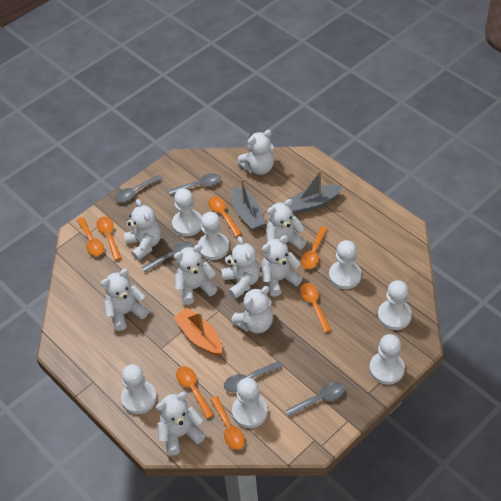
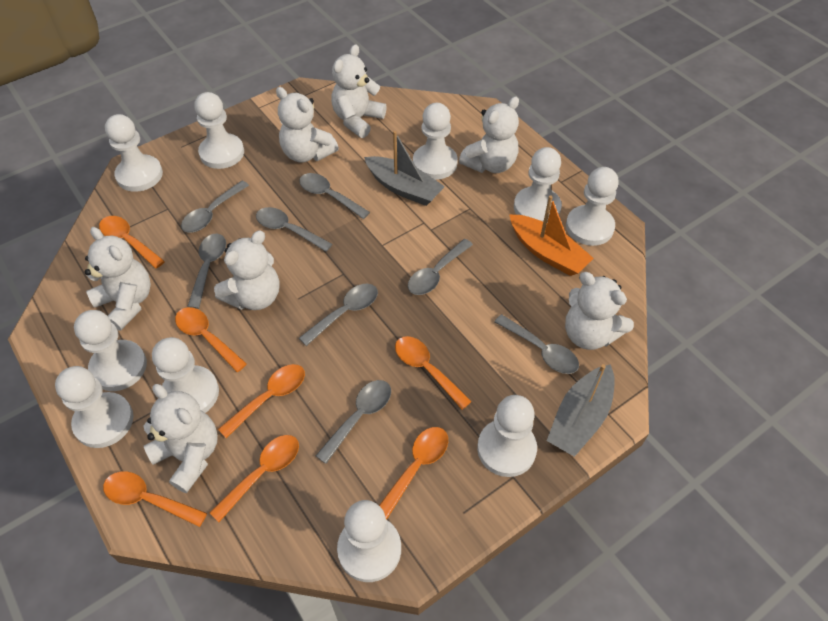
grey spoon: 5 -> 8
white pawn: 7 -> 10
white teddy bear: 9 -> 7

